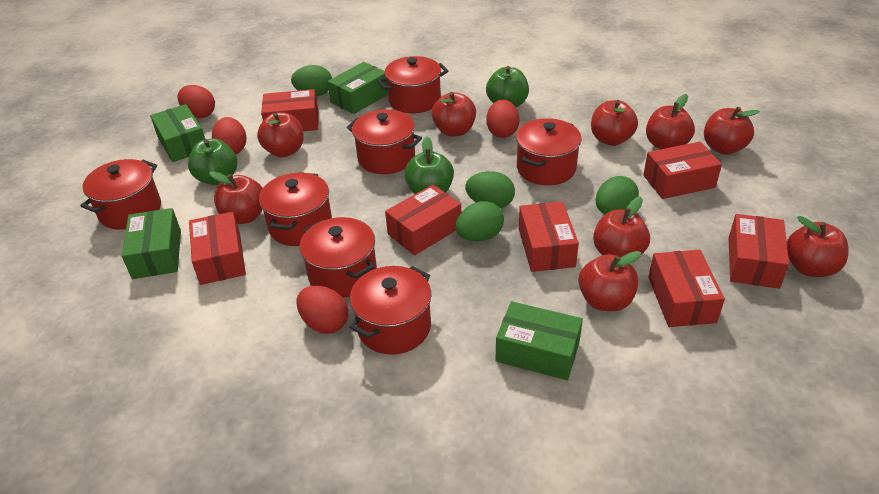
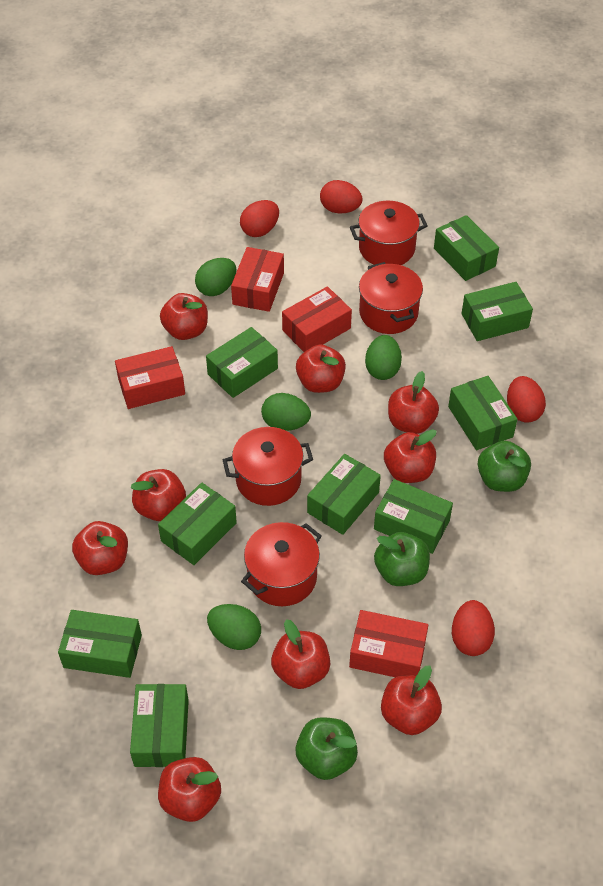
green box: 4 -> 9
red box: 7 -> 4
red pot: 7 -> 4

